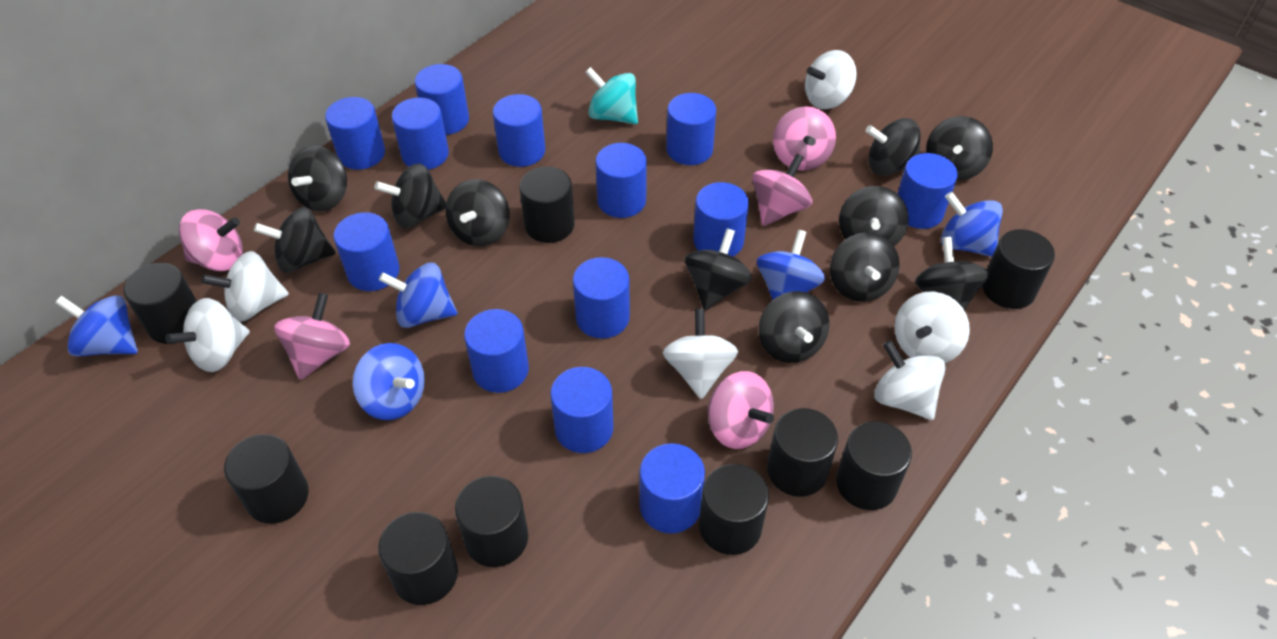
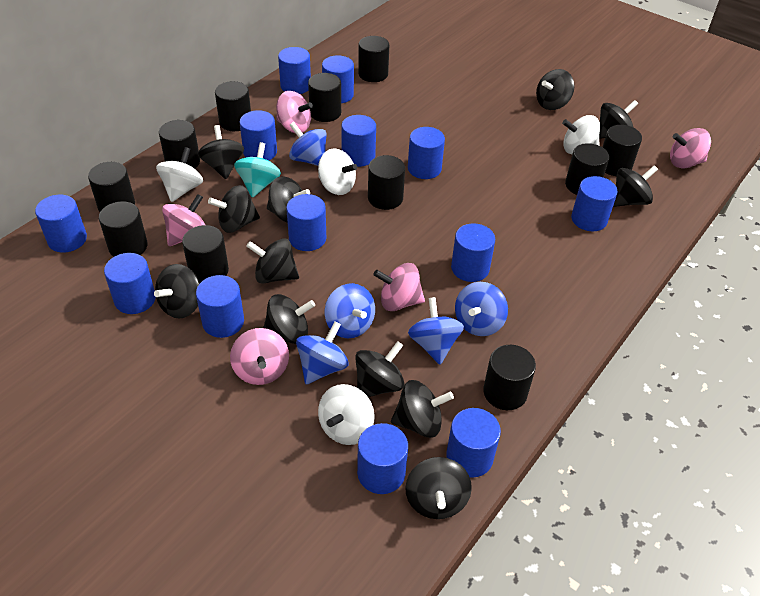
black cylinder: 9 -> 11
black spinning top: 11 -> 12
white spinning top: 6 -> 4

